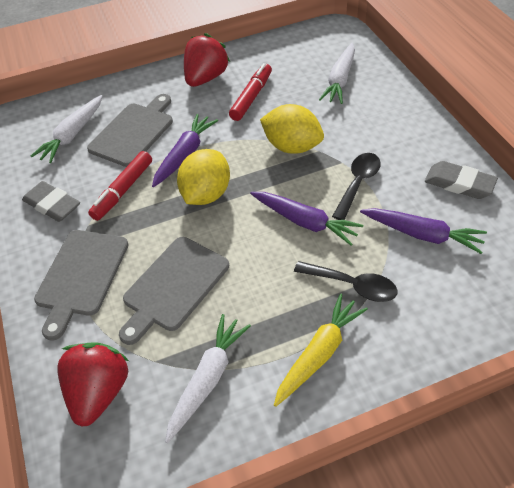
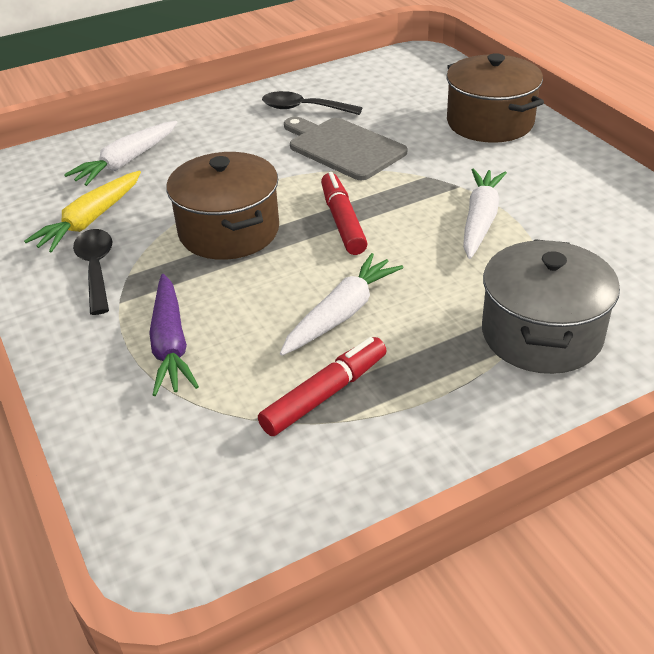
brown pot: 0 -> 2
grey cutting board: 3 -> 1
grey eraser: 2 -> 0
grey pot: 0 -> 1
purple carrot: 3 -> 1
red strawberry: 2 -> 0
yellow lemon: 2 -> 0

